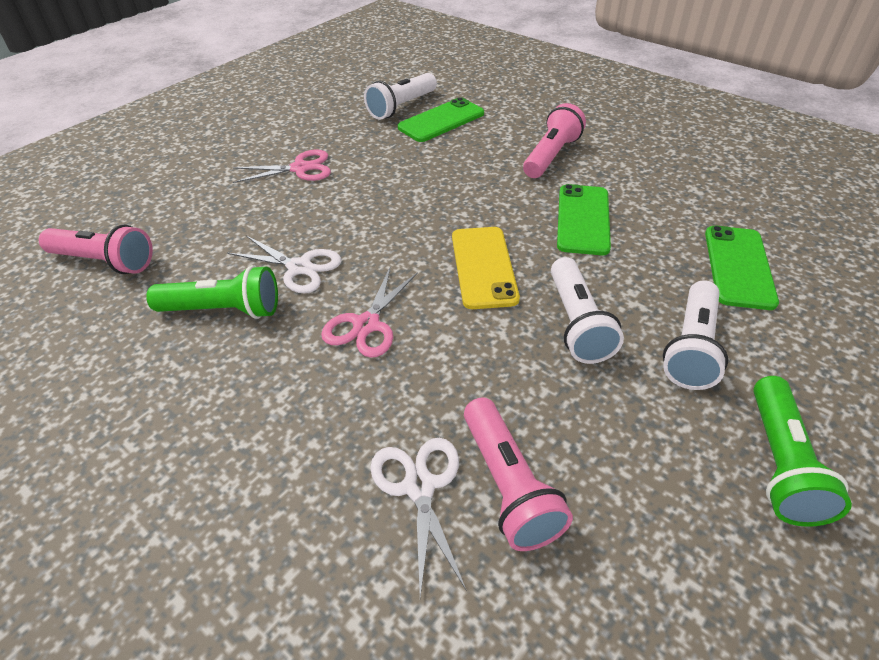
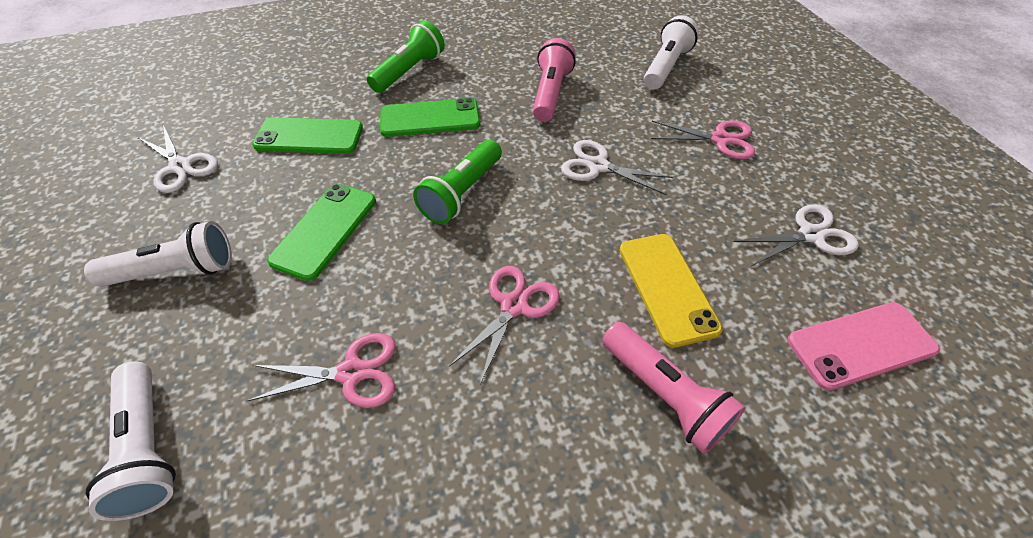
pink flashlight: 3 -> 2
pink phone: 0 -> 1
pink scissors: 2 -> 3
white scissors: 2 -> 3

